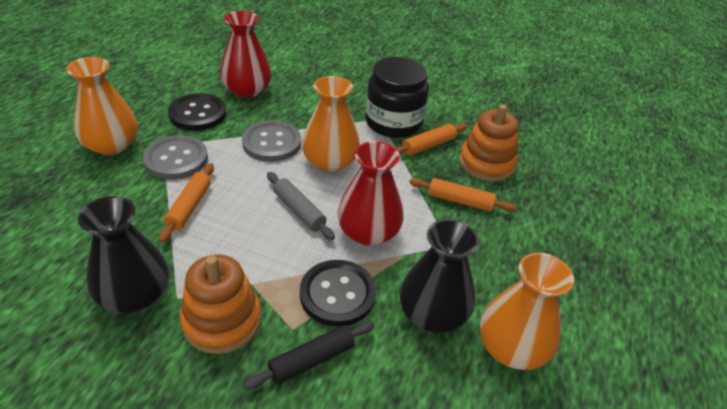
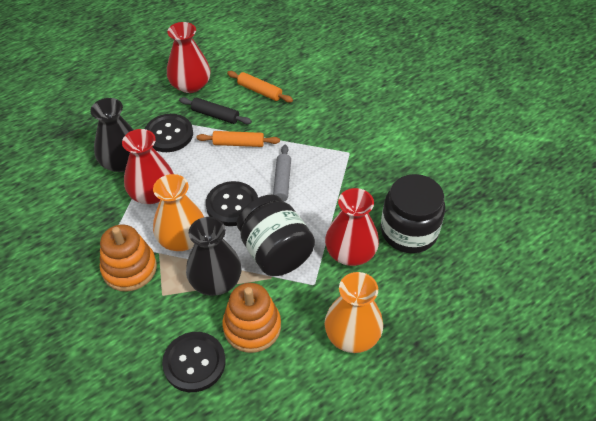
black button: 2 -> 3
black jar: 1 -> 2
grey button: 2 -> 0
orange rolling pin: 3 -> 2
orange vase: 3 -> 2
red vase: 2 -> 3

